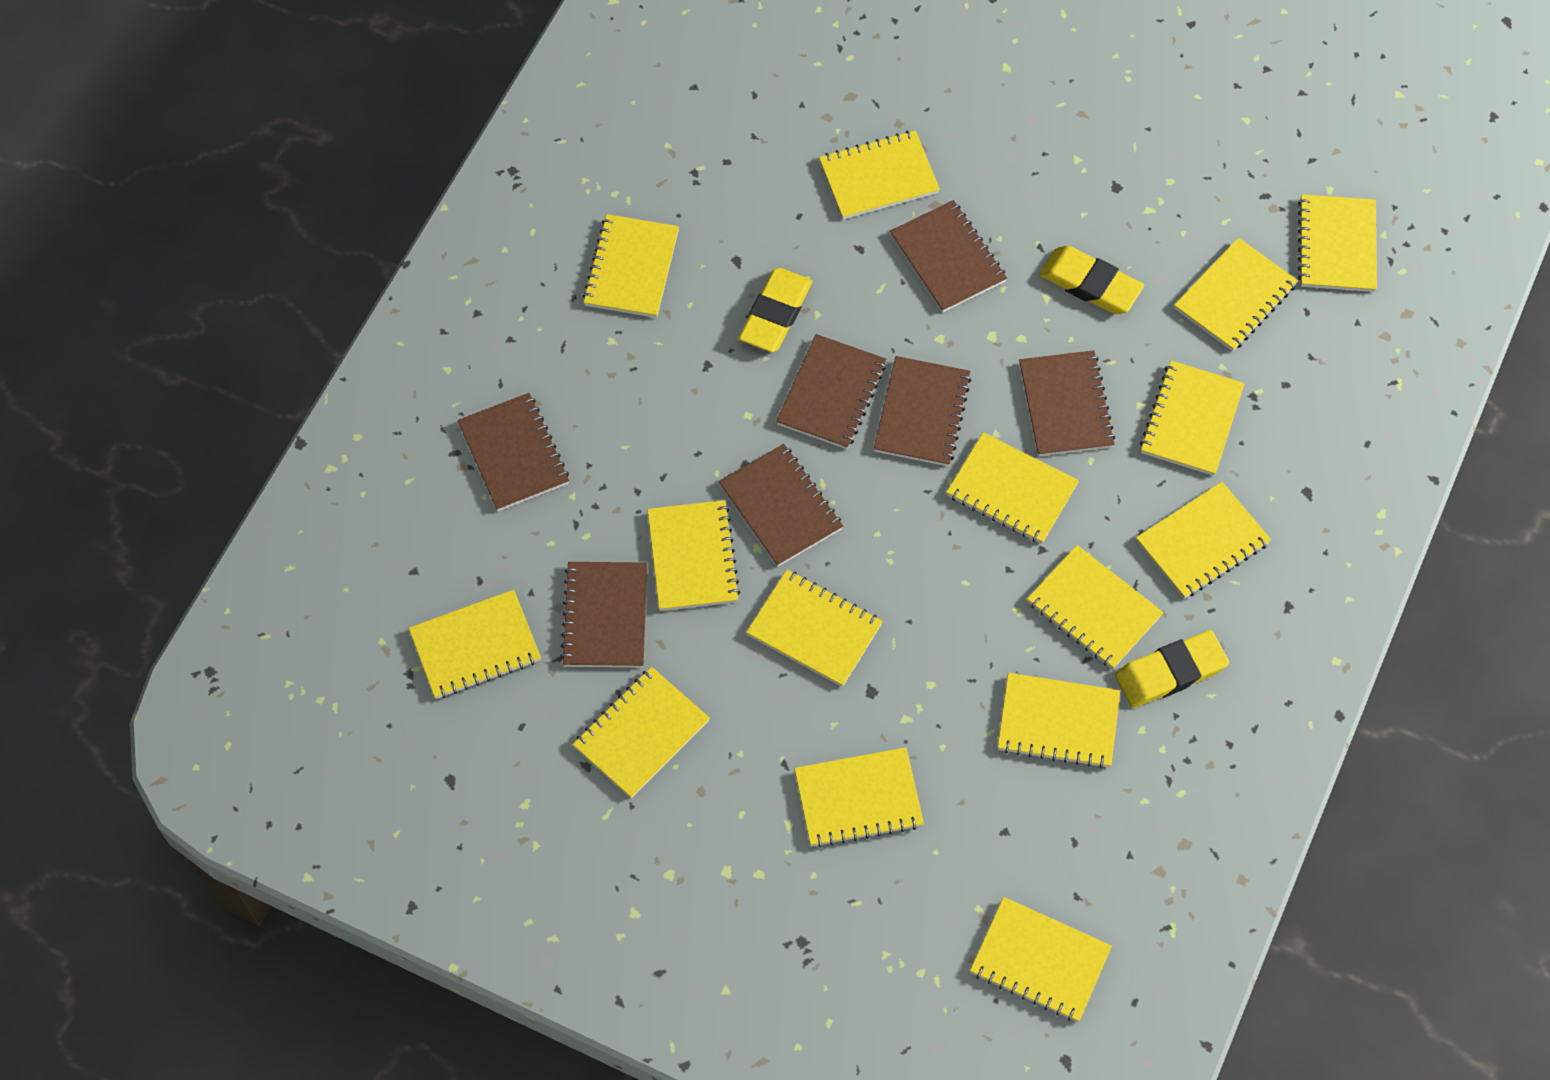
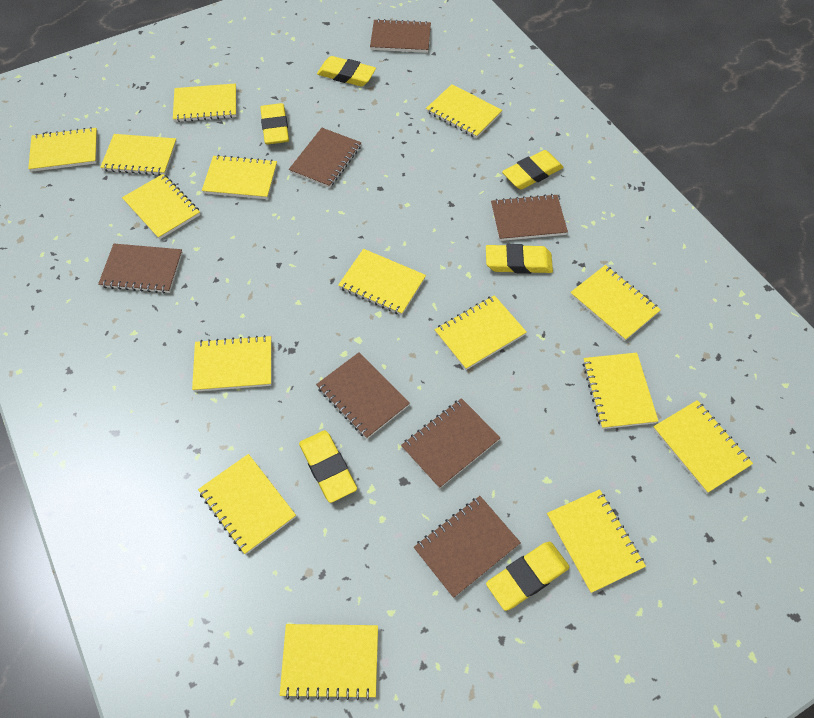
yellow eraser: 3 -> 6

